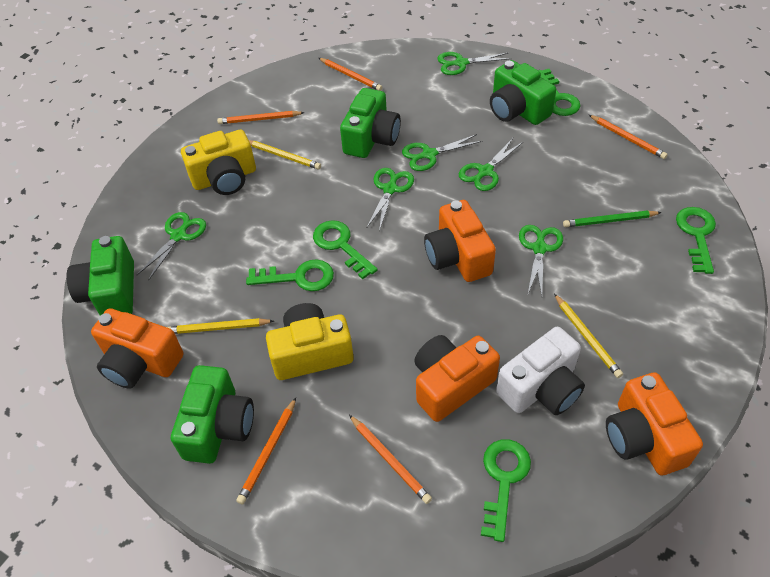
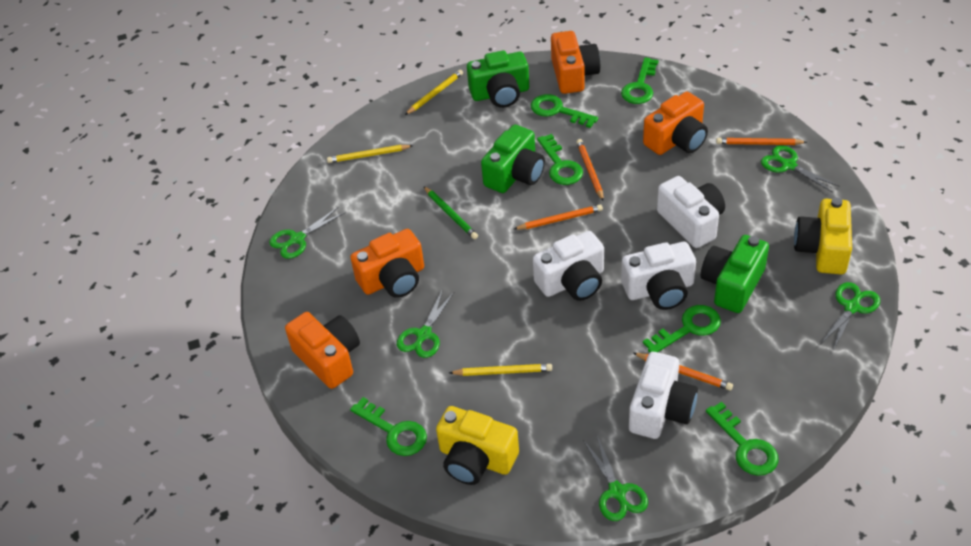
green camera: 4 -> 3
green key: 5 -> 6
green scissors: 6 -> 5
orange pencil: 5 -> 4
white camera: 1 -> 4

